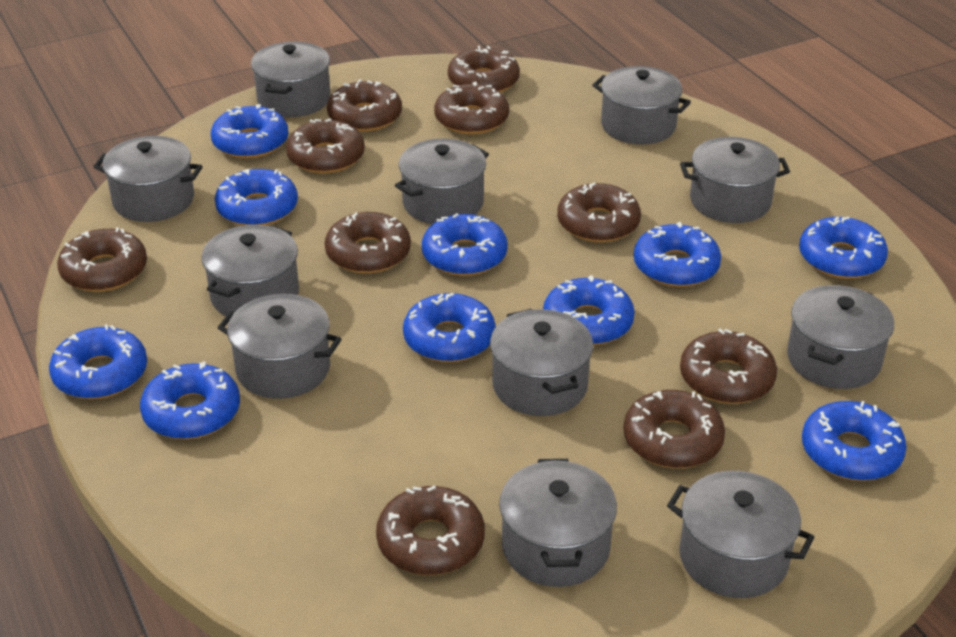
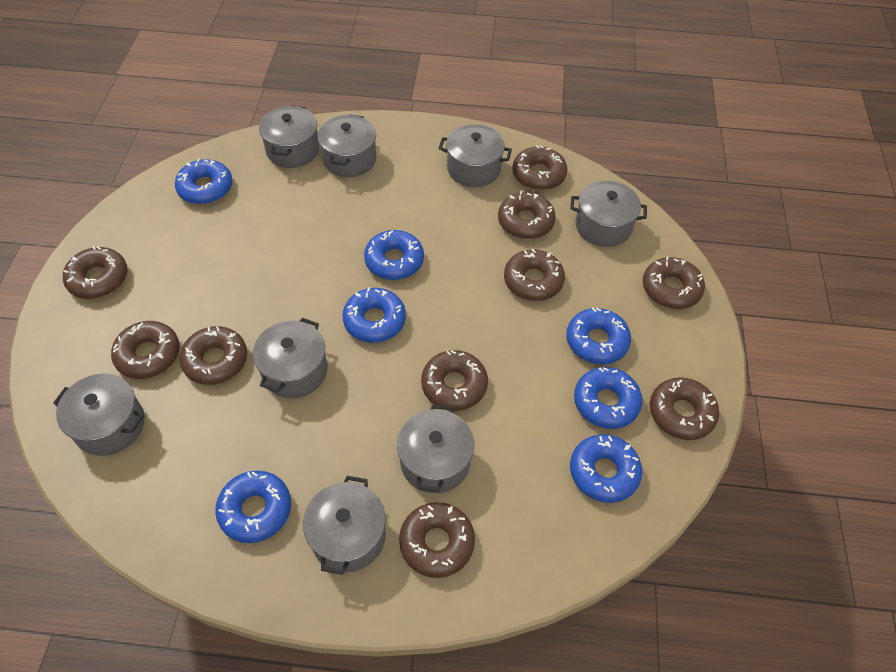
blue donut: 10 -> 7
grey pot: 11 -> 8

